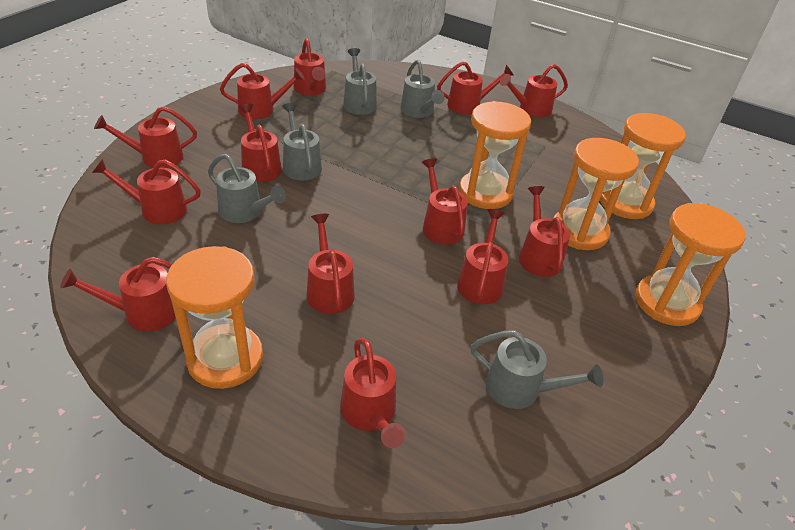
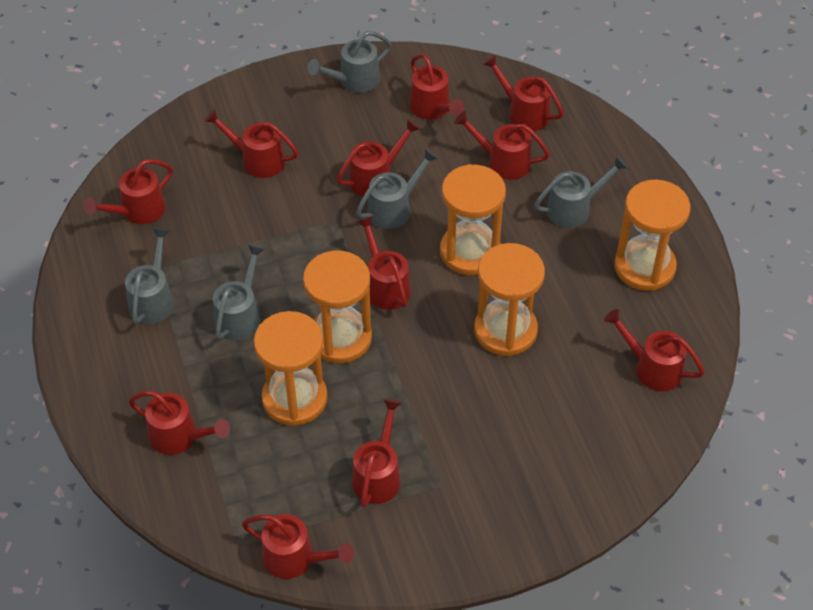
red watering can: 13 -> 11

